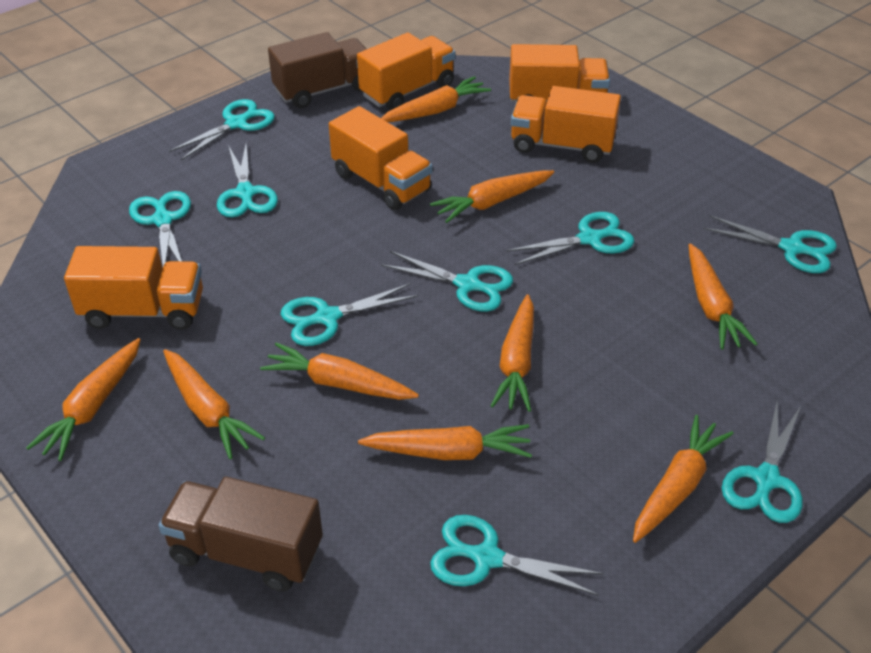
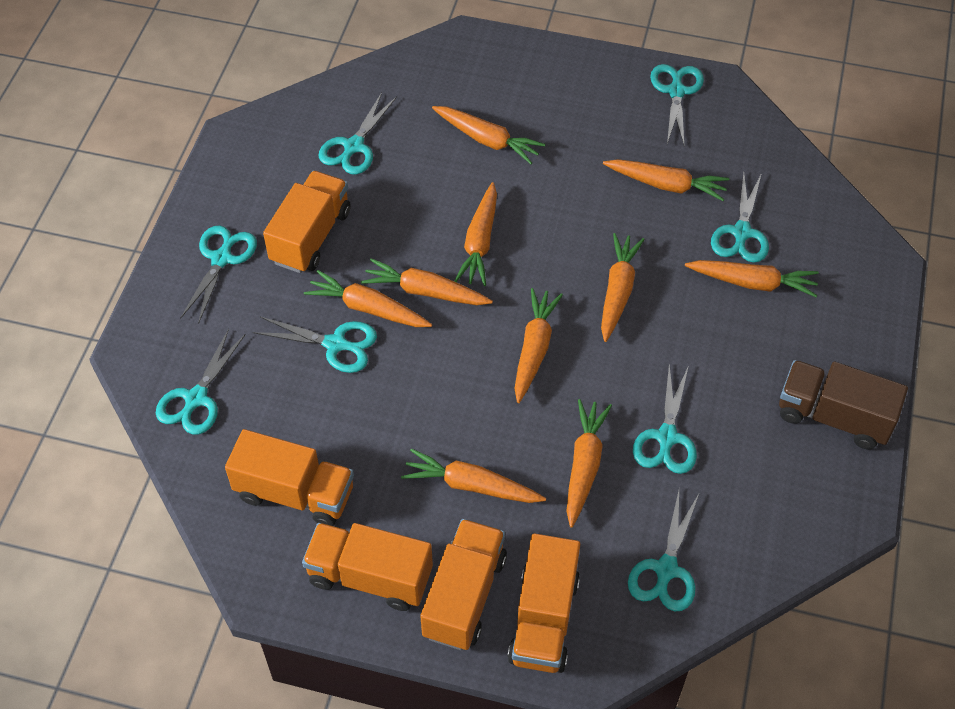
brown truck: 2 -> 1
orange carrot: 9 -> 10
turquoise scissors: 9 -> 8

